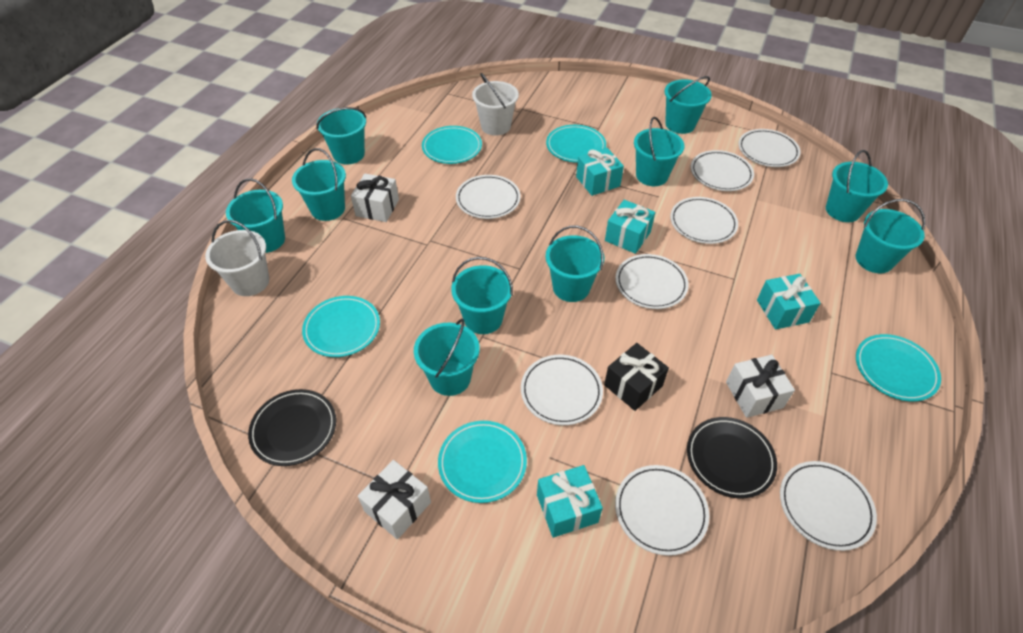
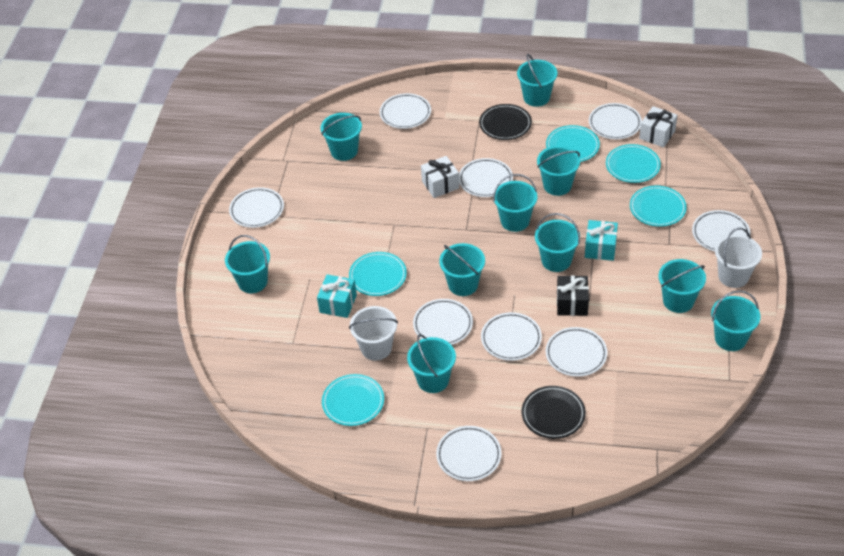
turquoise gift: 4 -> 2
white gift: 3 -> 2
white plate: 8 -> 9

